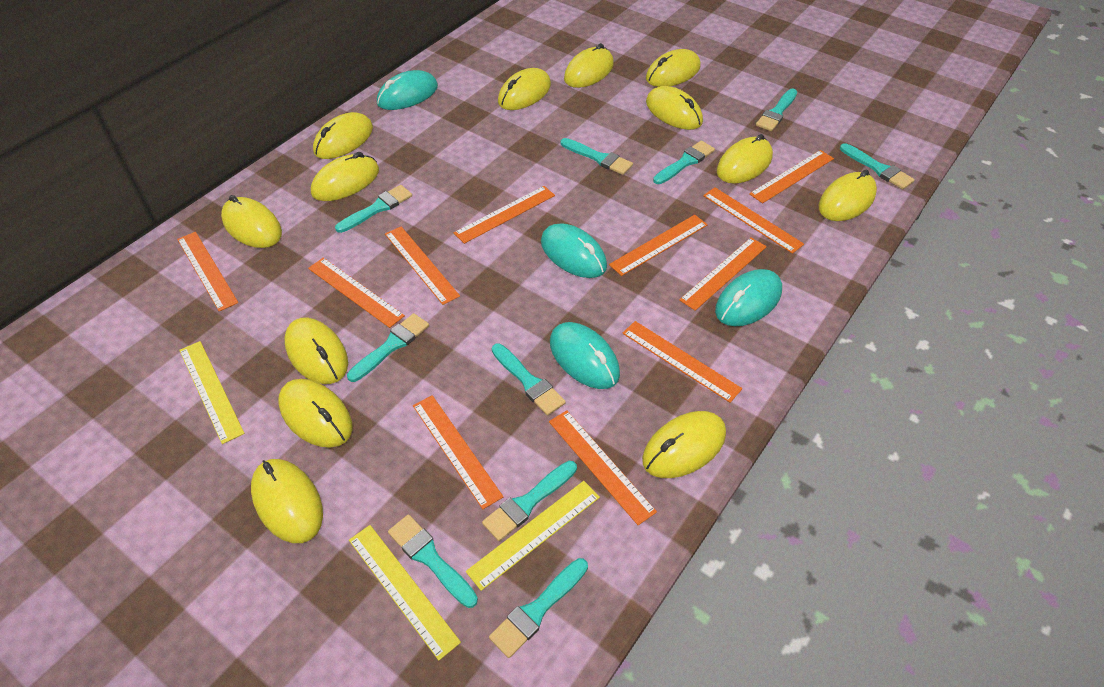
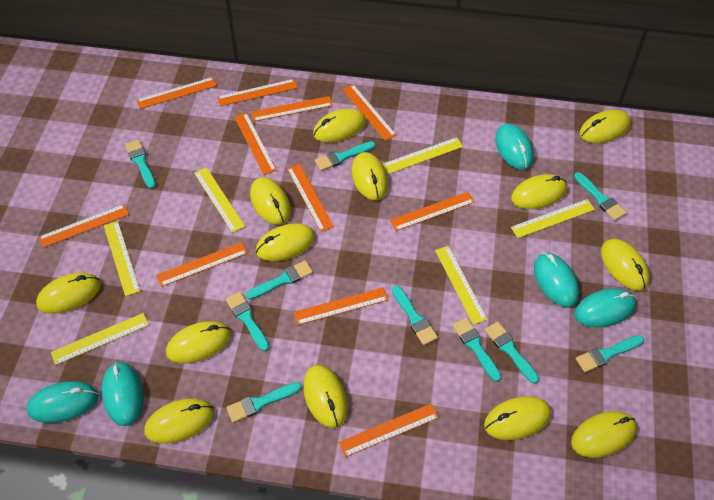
turquoise mouse: 4 -> 5
yellow ruler: 3 -> 6

